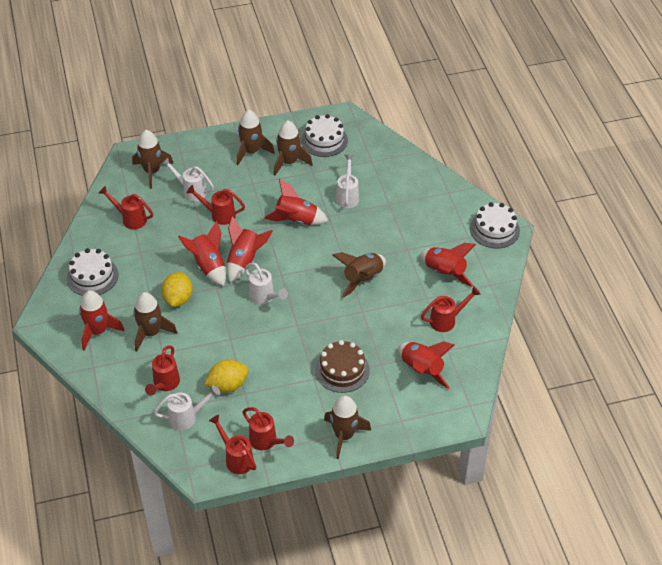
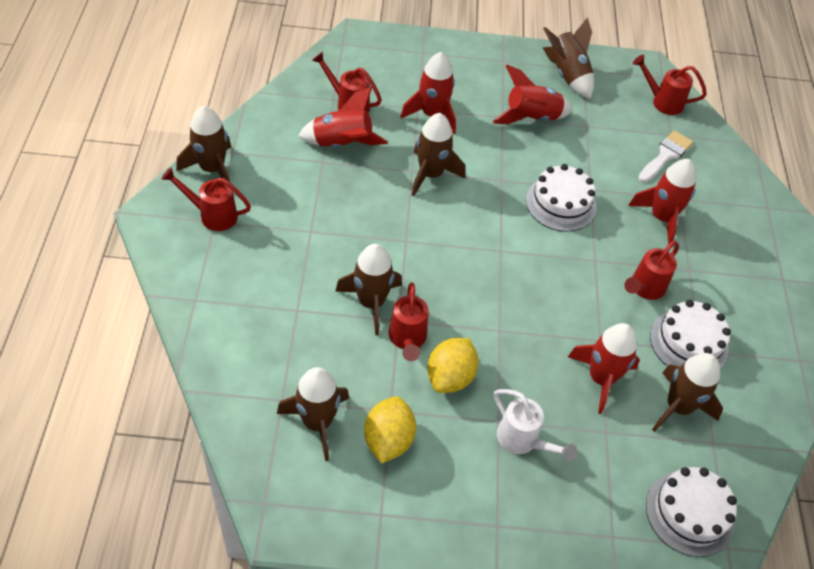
brown cake: 1 -> 0
red rocket: 6 -> 5
red watering can: 6 -> 5
white brush: 0 -> 1
white watering can: 4 -> 1

